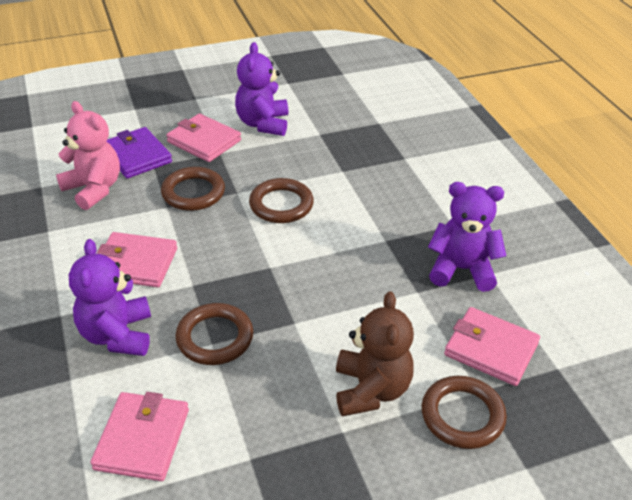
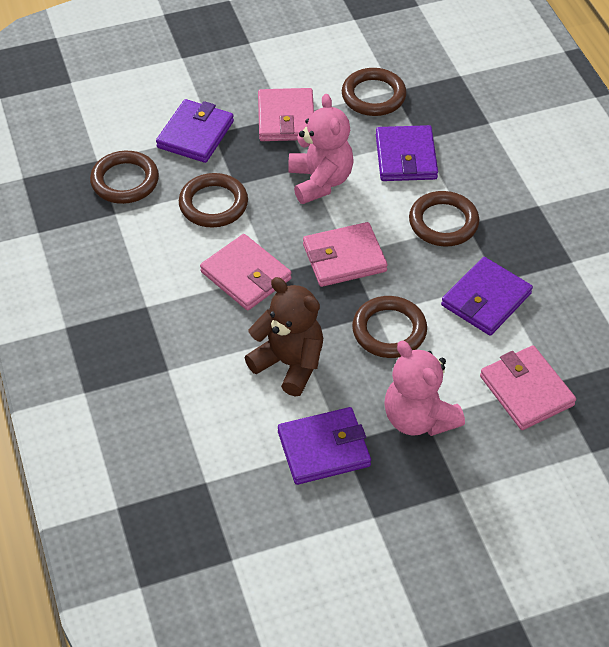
brown ring: 4 -> 5
pink teddy bear: 1 -> 2
purple teddy bear: 3 -> 0
purple wallet: 1 -> 4

